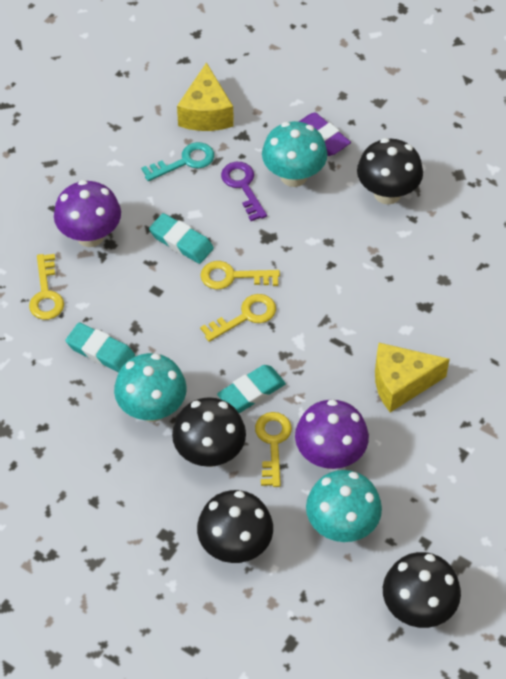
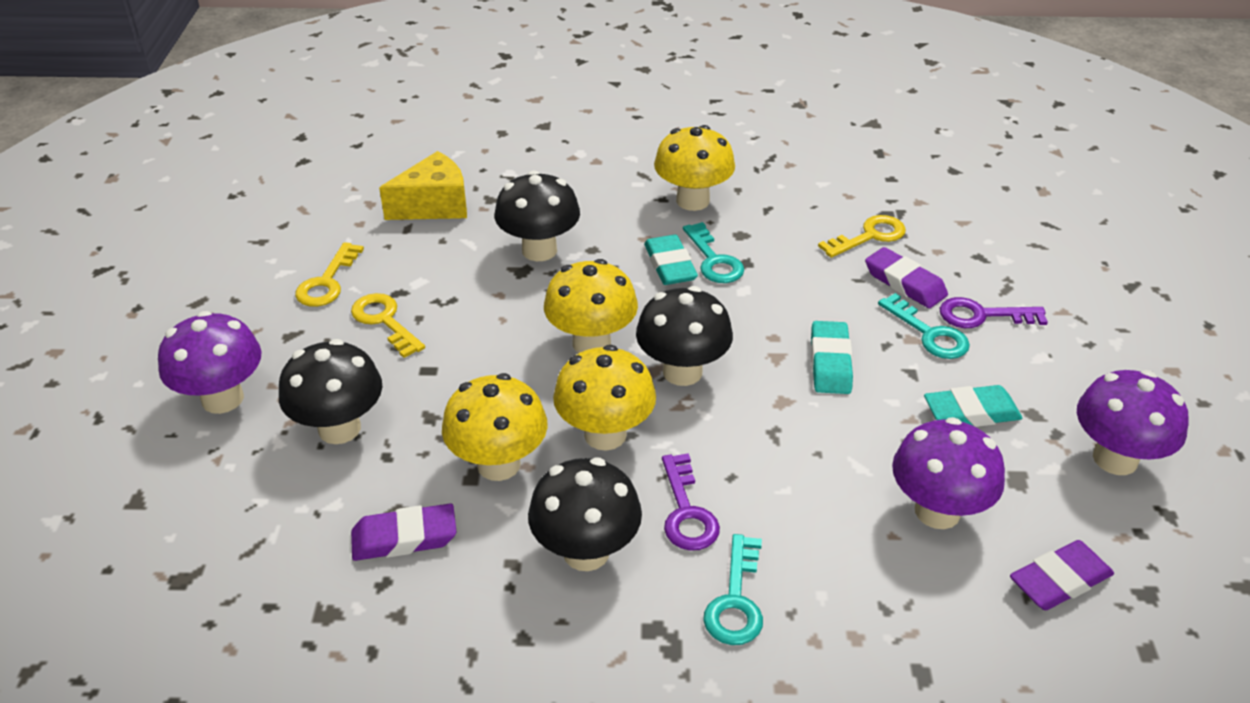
purple eraser: 1 -> 3
purple key: 1 -> 2
purple mushroom: 2 -> 3
turquoise key: 1 -> 3
turquoise mushroom: 3 -> 0
yellow cheese: 2 -> 1
yellow key: 4 -> 3
yellow mushroom: 0 -> 4

